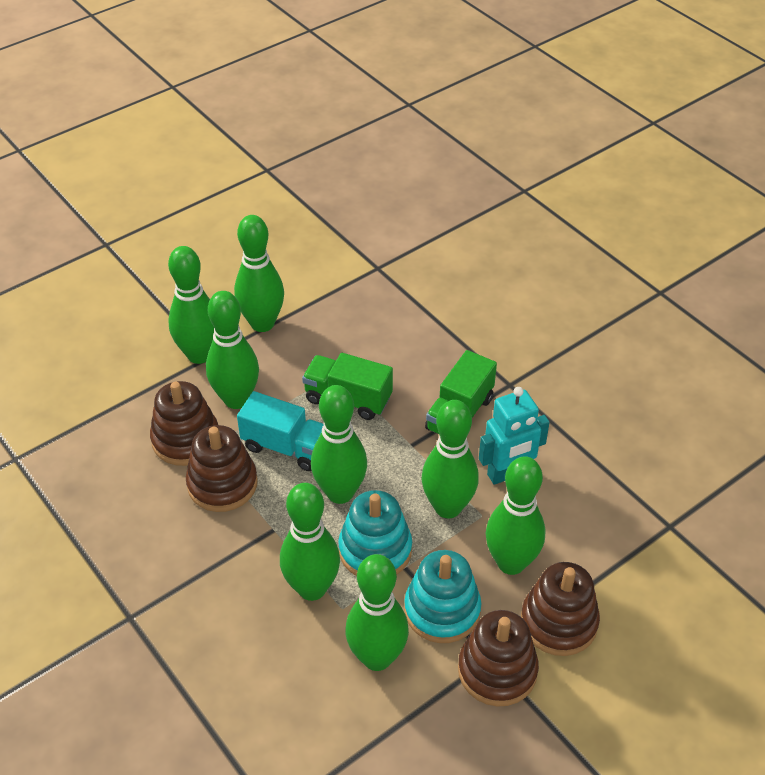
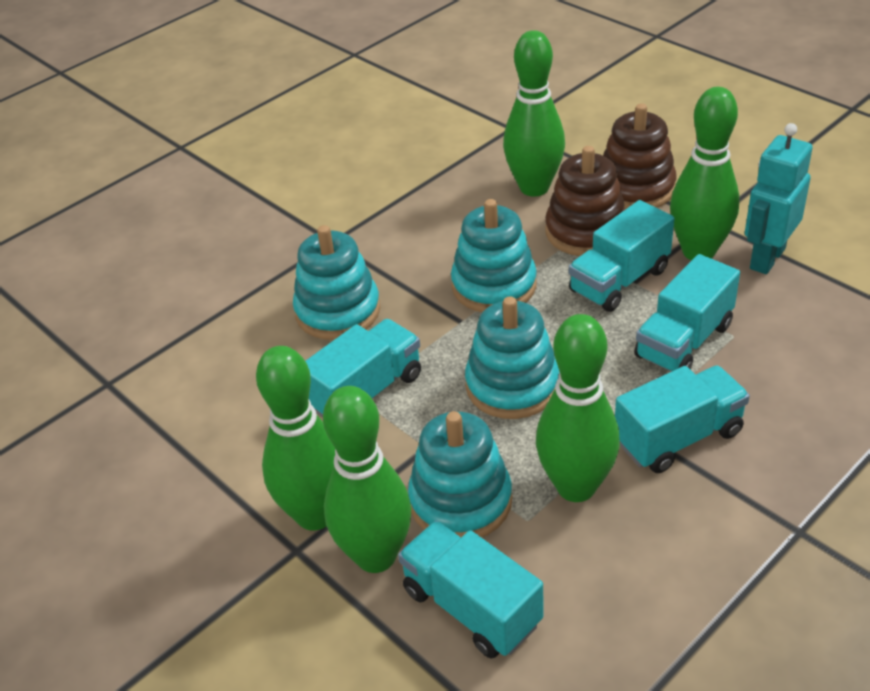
brown stacking toy: 4 -> 2
green bowling pin: 8 -> 5
green truck: 2 -> 0
turquoise stacking toy: 2 -> 4
turquoise truck: 1 -> 5

